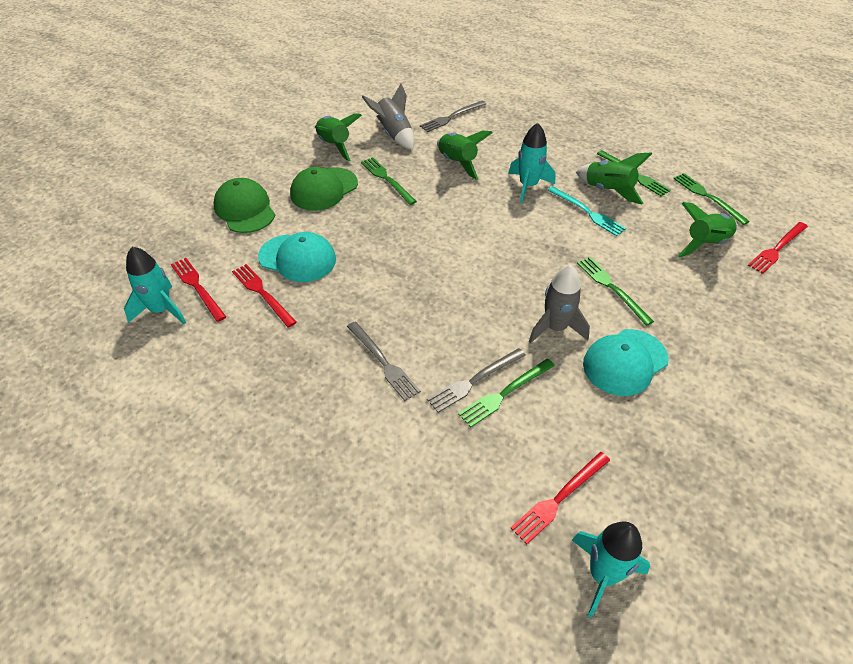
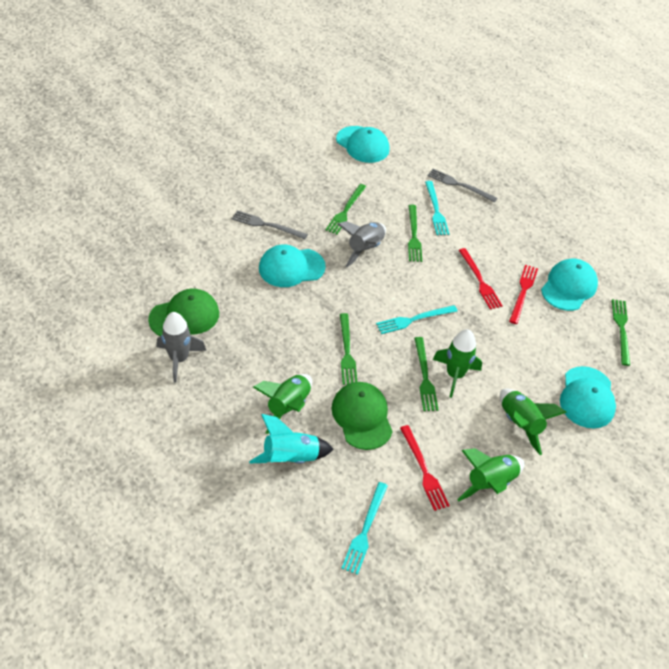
grey fork: 3 -> 2
red fork: 4 -> 3
turquoise cap: 2 -> 4
turquoise fork: 1 -> 3
turquoise rocket: 3 -> 1

